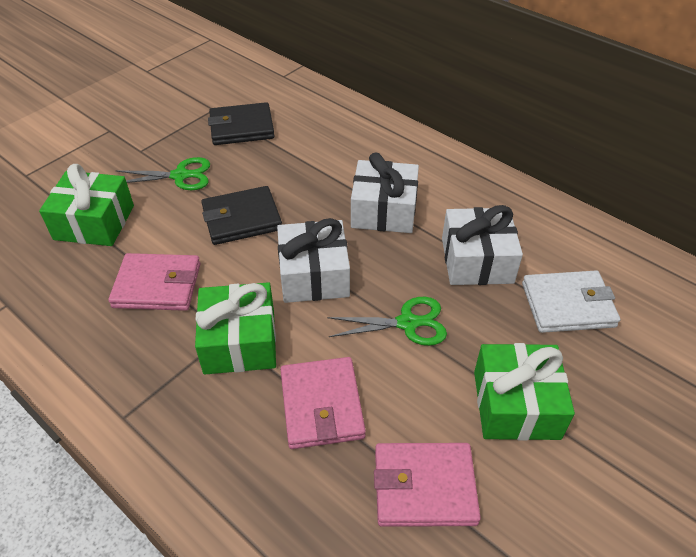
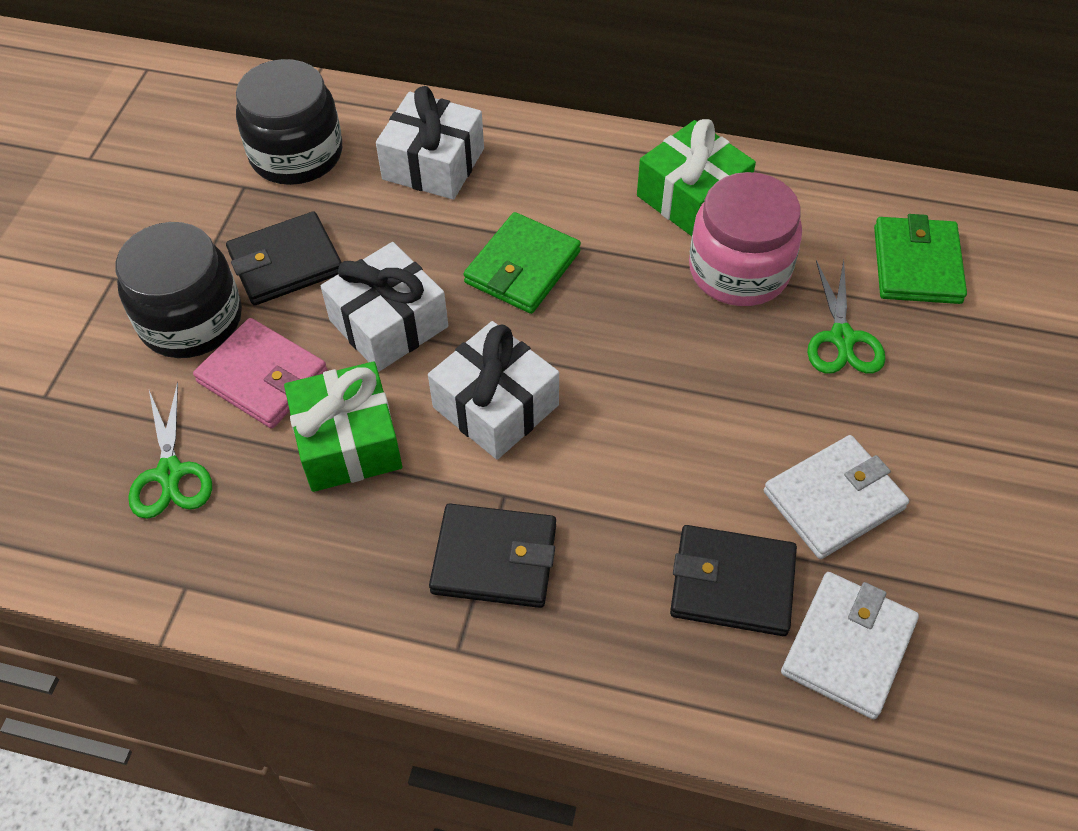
black jar: 0 -> 2
black wallet: 2 -> 3
green gift: 3 -> 2
green wallet: 0 -> 2
pink jar: 0 -> 1
pink wallet: 3 -> 1
white wallet: 1 -> 2

